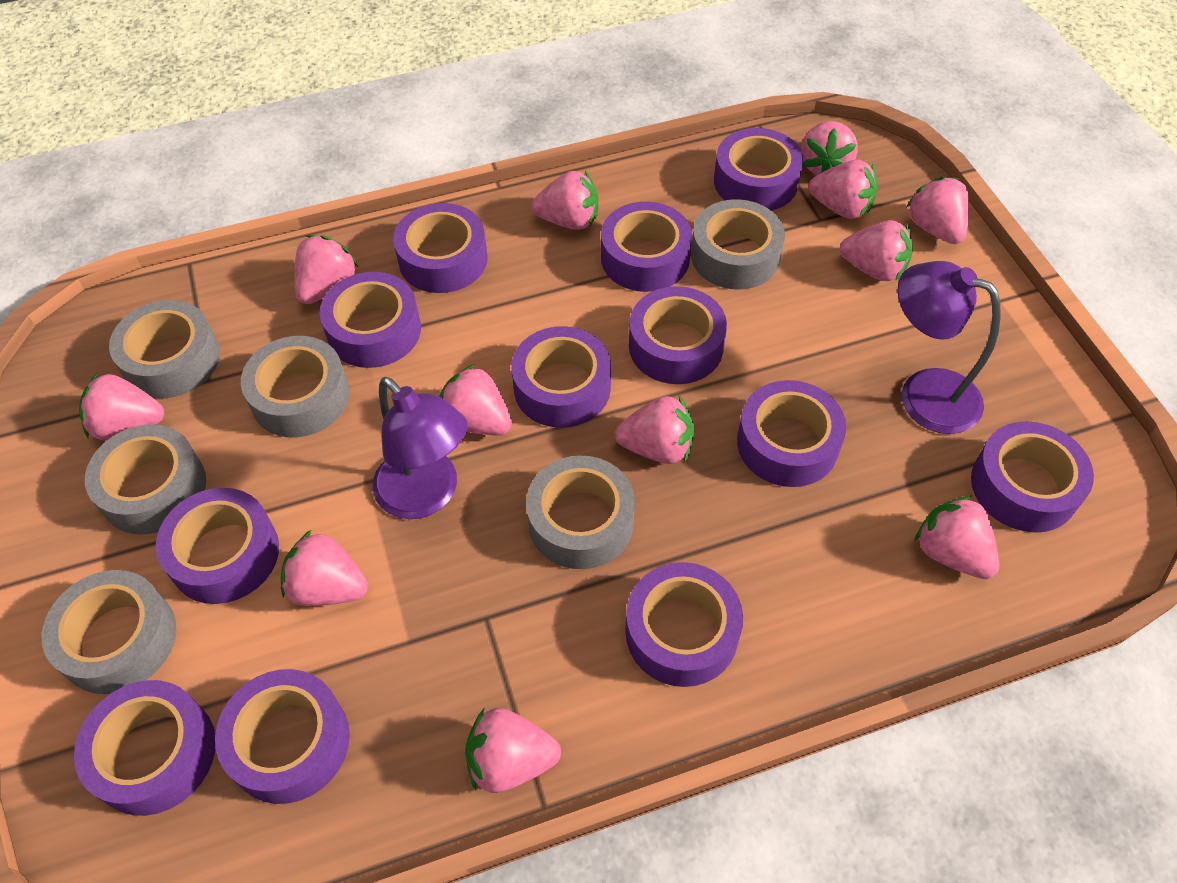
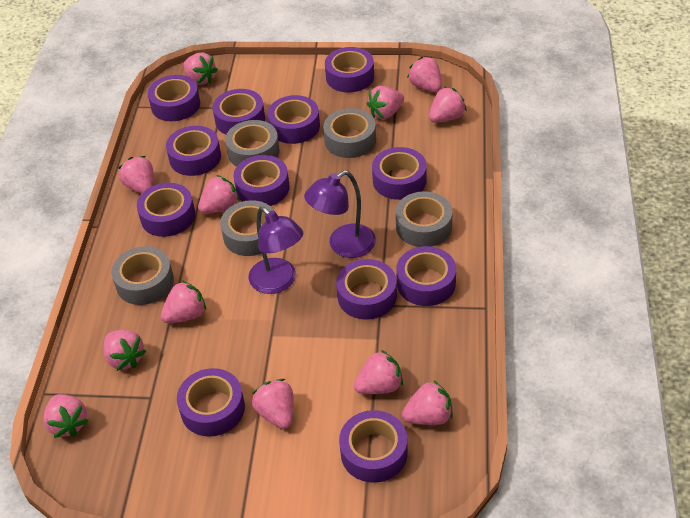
grey tape: 6 -> 5

